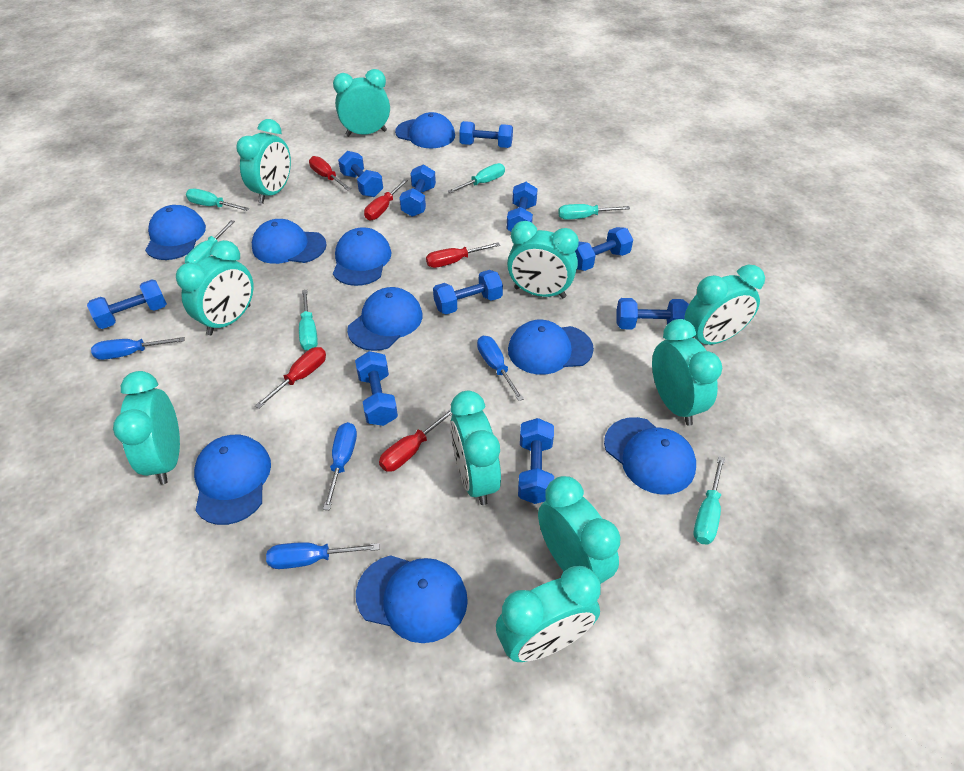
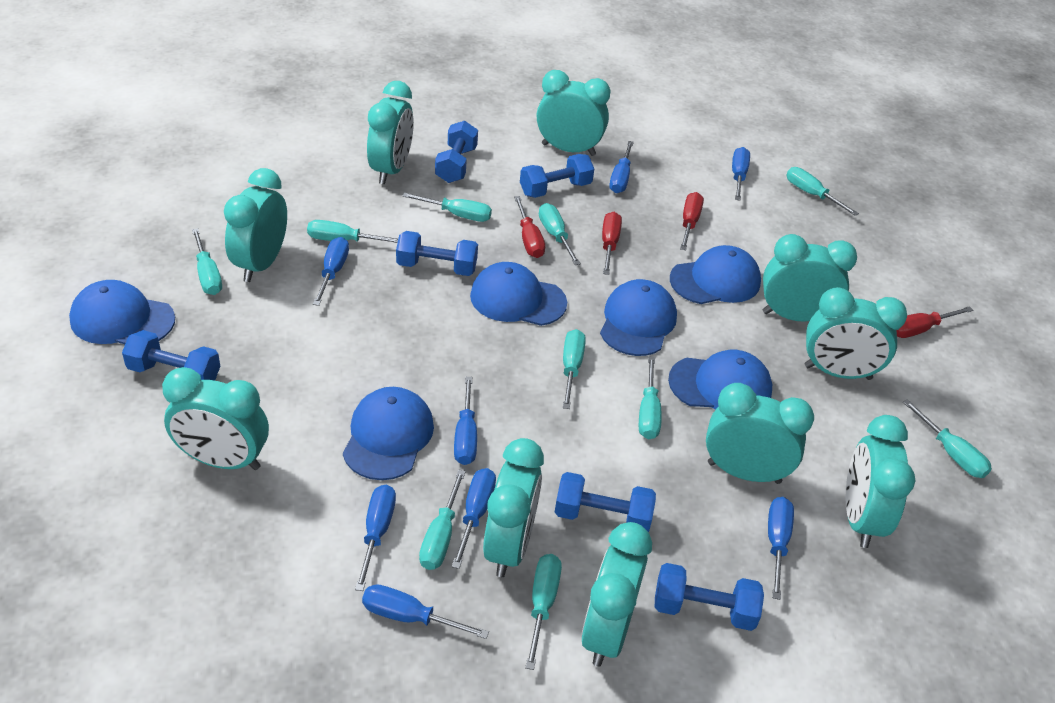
blue cap: 9 -> 6
blue dumbbell: 10 -> 6
blue screwdriver: 4 -> 8
red screwdriver: 5 -> 4
turquoise screwdriver: 6 -> 10

